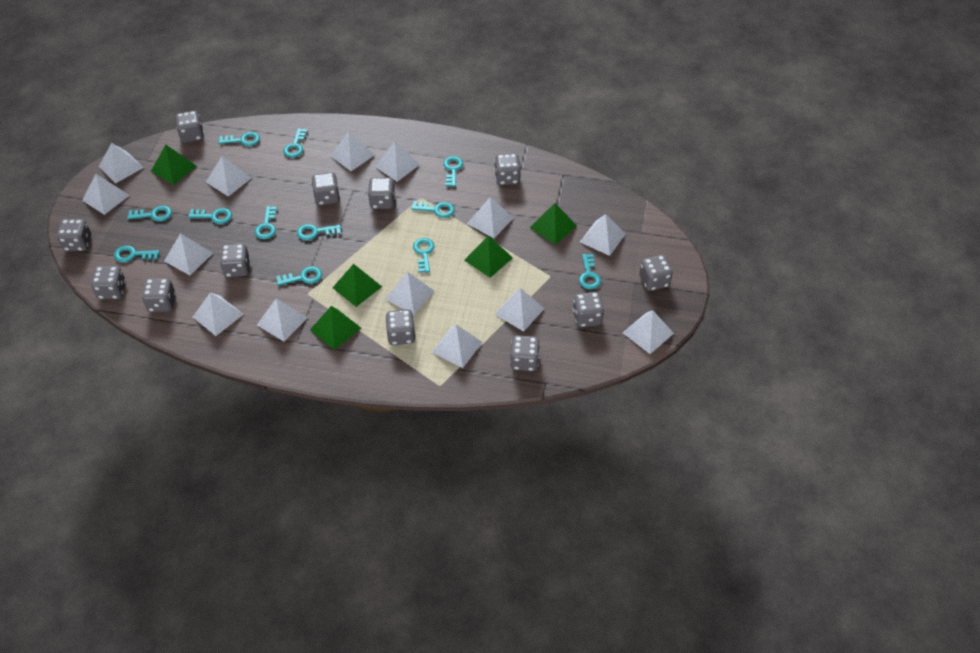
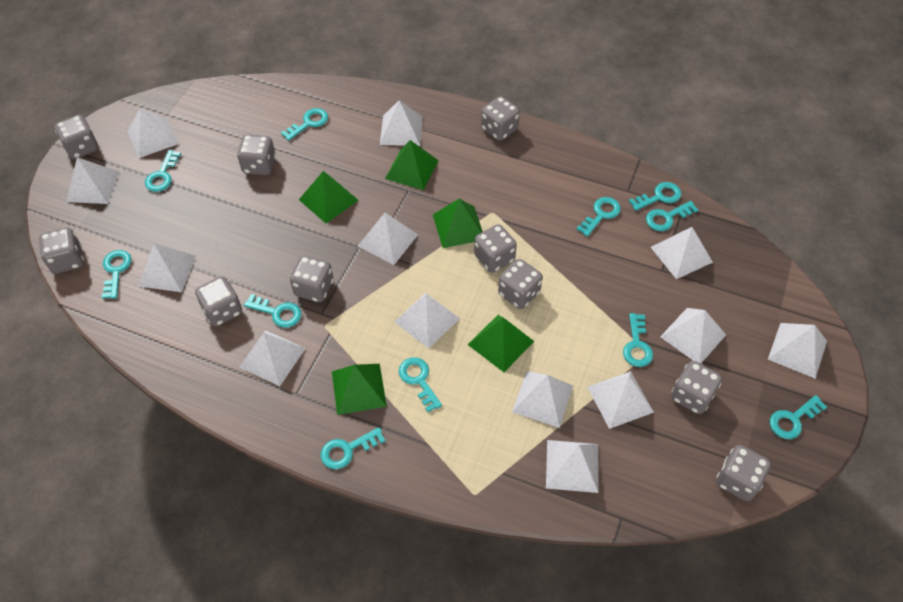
grey dice: 12 -> 10
turquoise key: 12 -> 11
white pyramid: 14 -> 13

